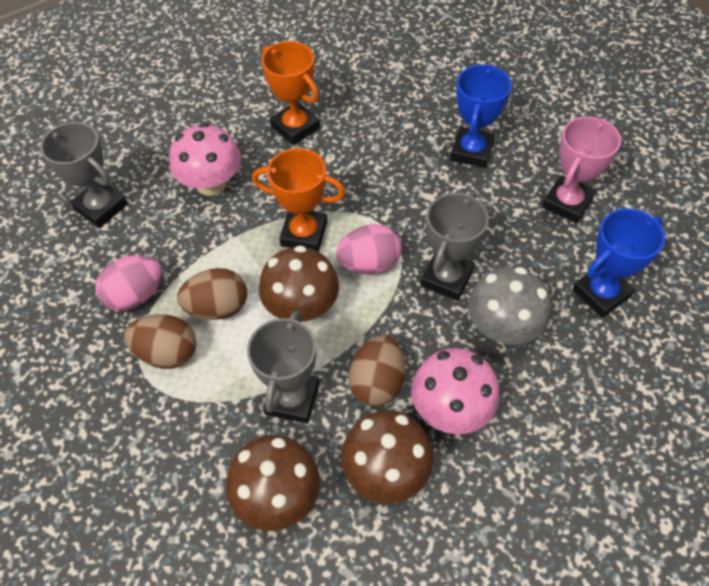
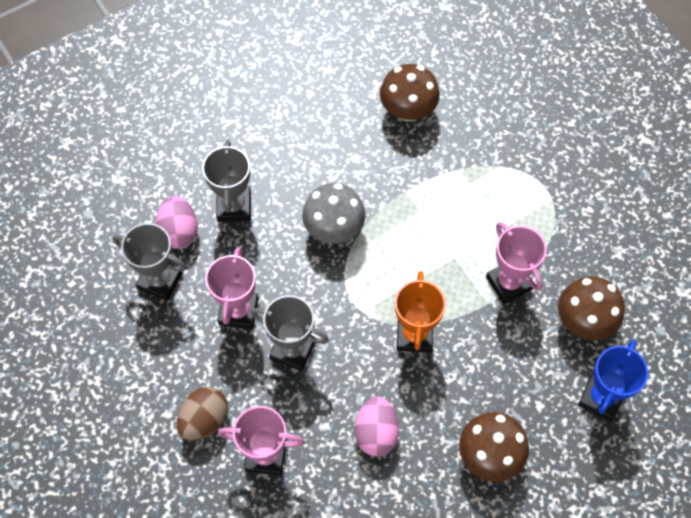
blue trophy: 2 -> 1
brown egg: 3 -> 1
orange trophy: 2 -> 1
pink mushroom: 2 -> 0
pink trophy: 1 -> 3

